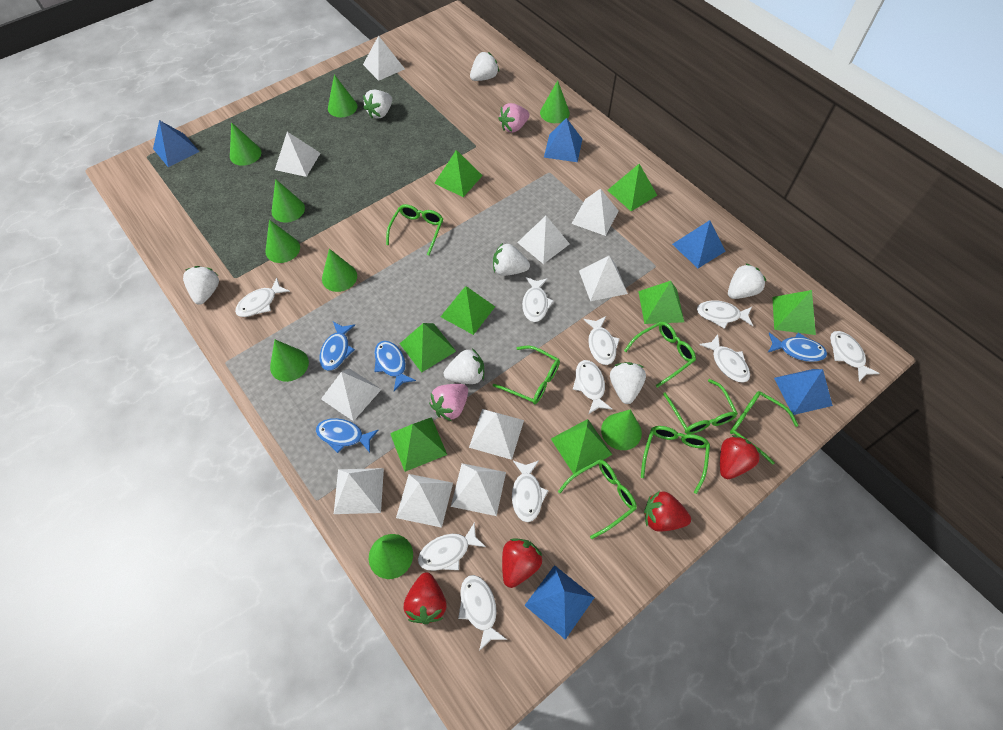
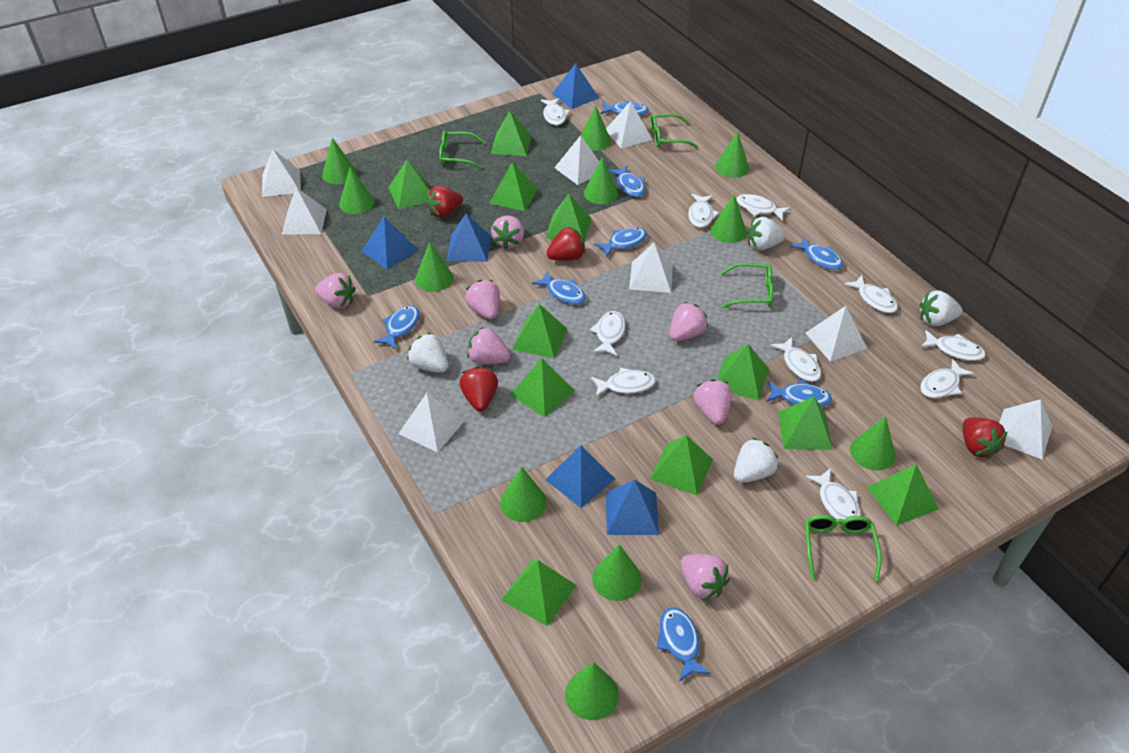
blue fish: 4 -> 8
green cone: 9 -> 11
green glasses: 7 -> 4
green pyramid: 8 -> 11
pink strawberry: 2 -> 7
white pyramid: 10 -> 8
white strawberry: 7 -> 4

